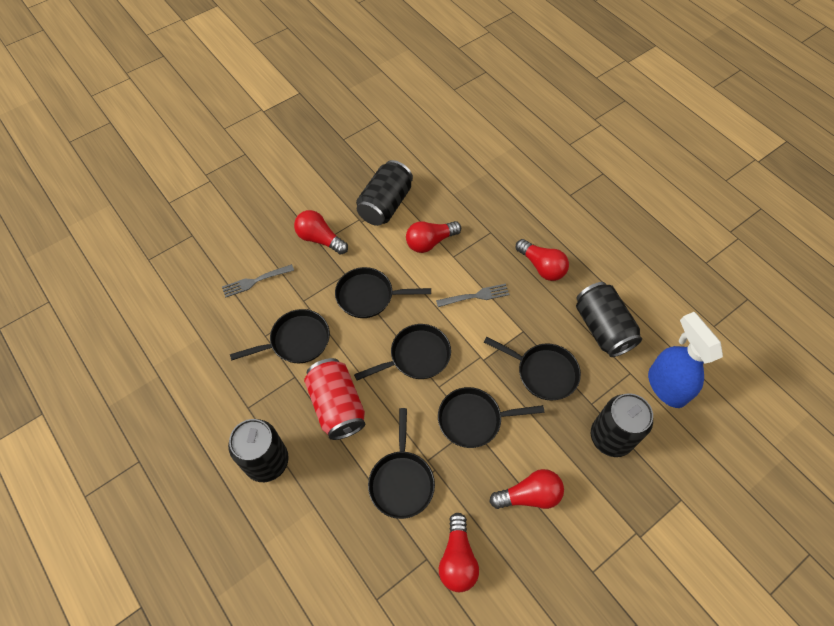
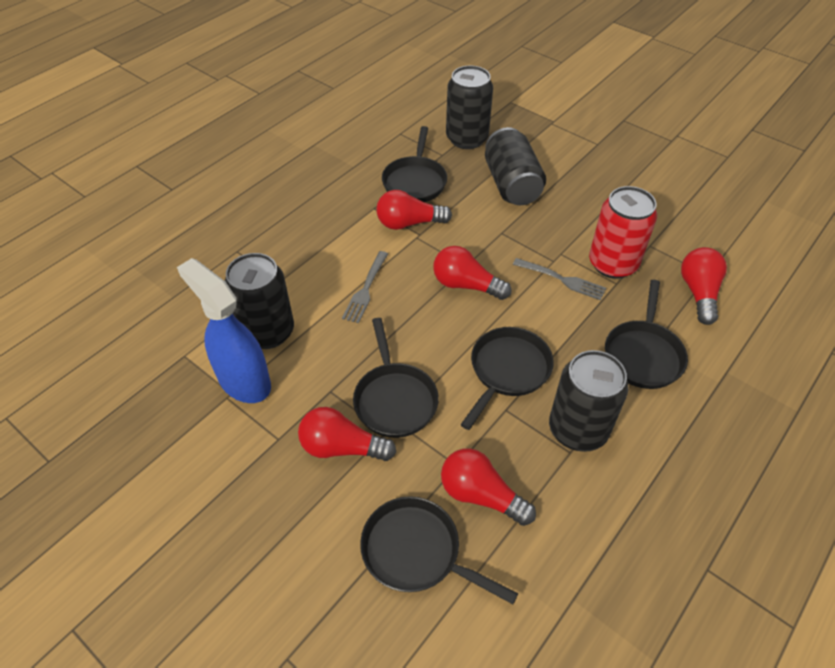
black pan: 6 -> 5

